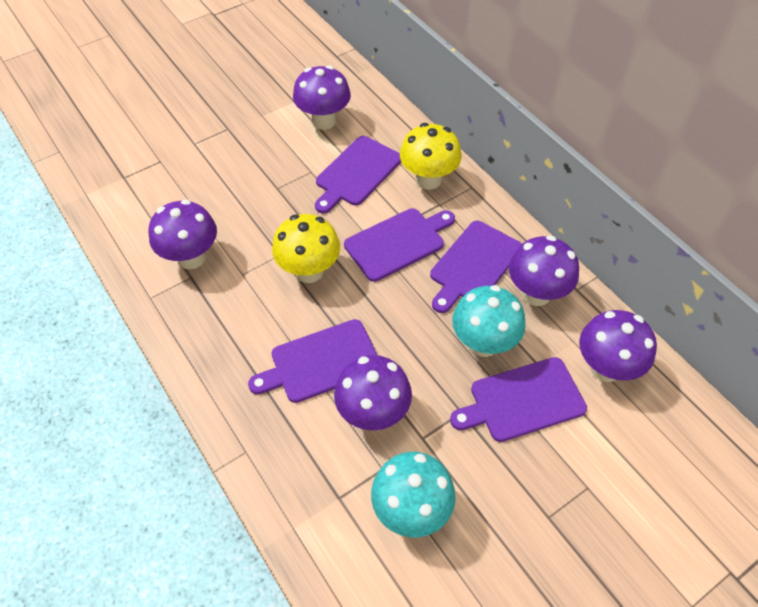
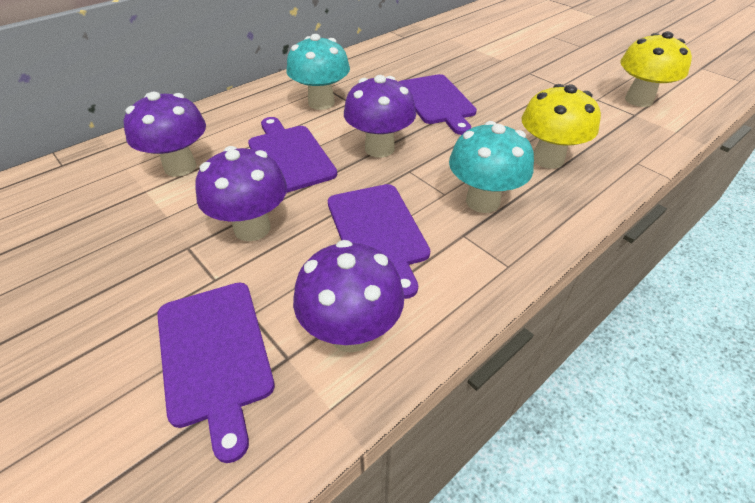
purple cutting board: 5 -> 4
purple mushroom: 5 -> 4

